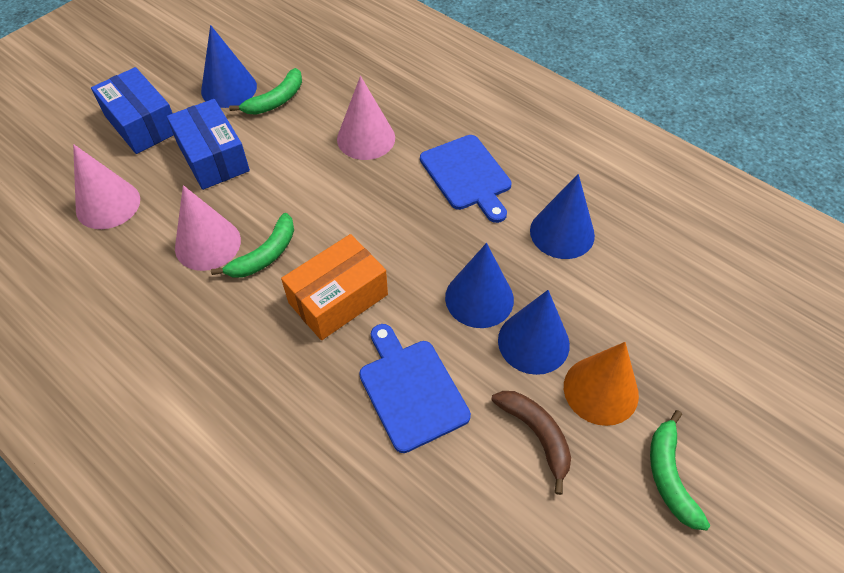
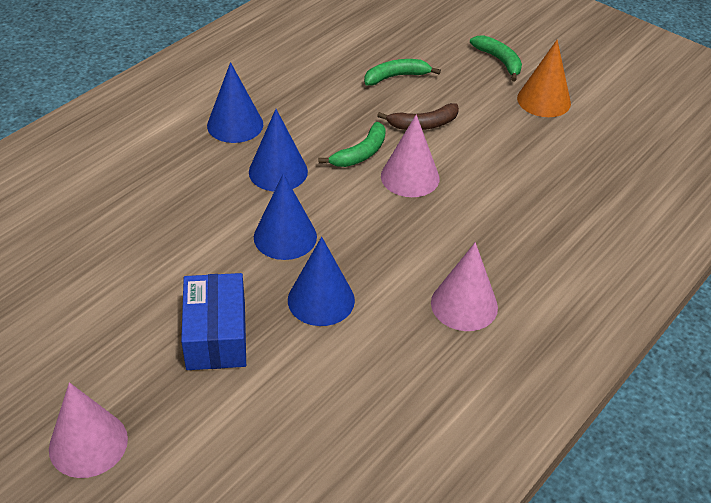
blue box: 2 -> 1
blue cutting board: 2 -> 0
orange box: 1 -> 0

